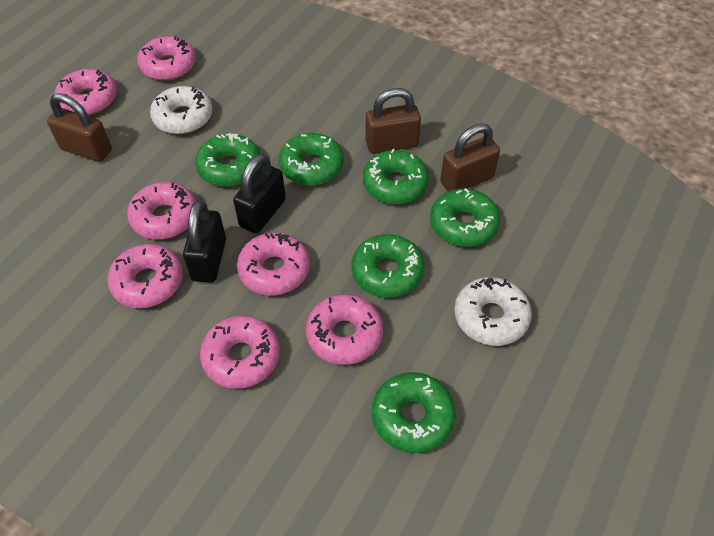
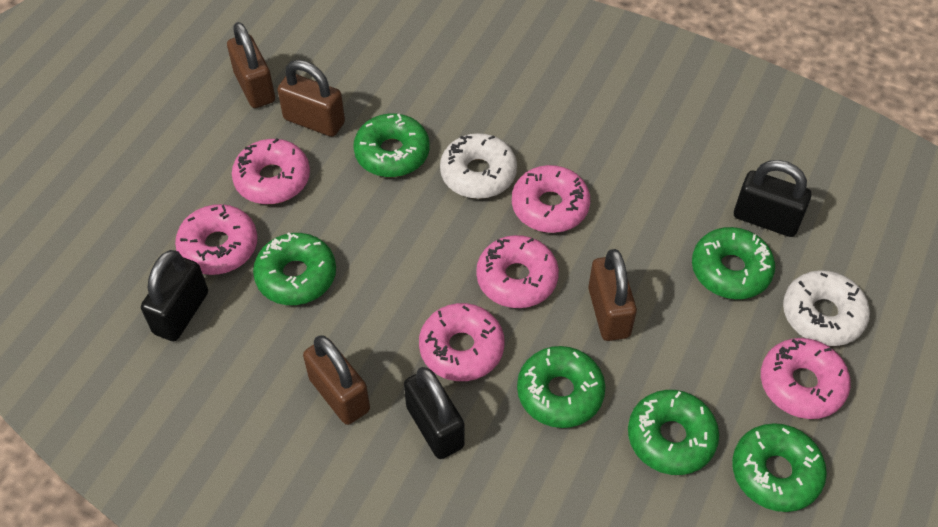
black padlock: 2 -> 3
brown padlock: 3 -> 4
pink donut: 7 -> 6

